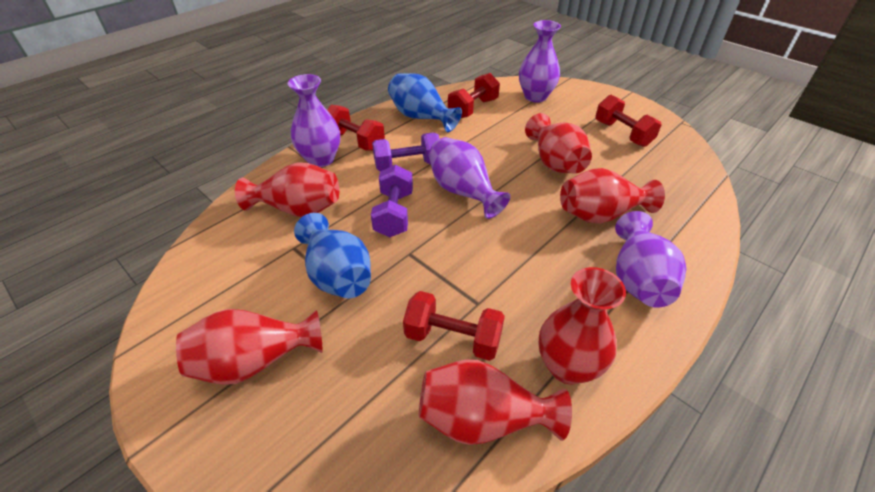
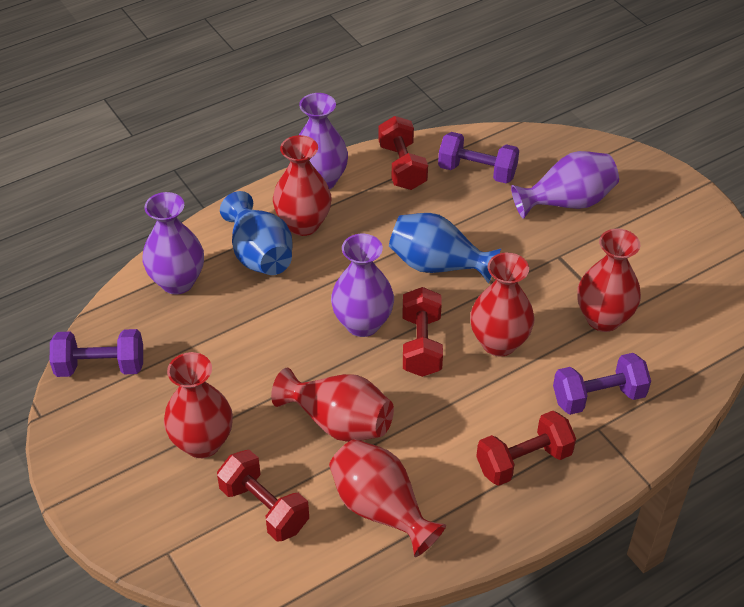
purple dumbbell: 2 -> 3

